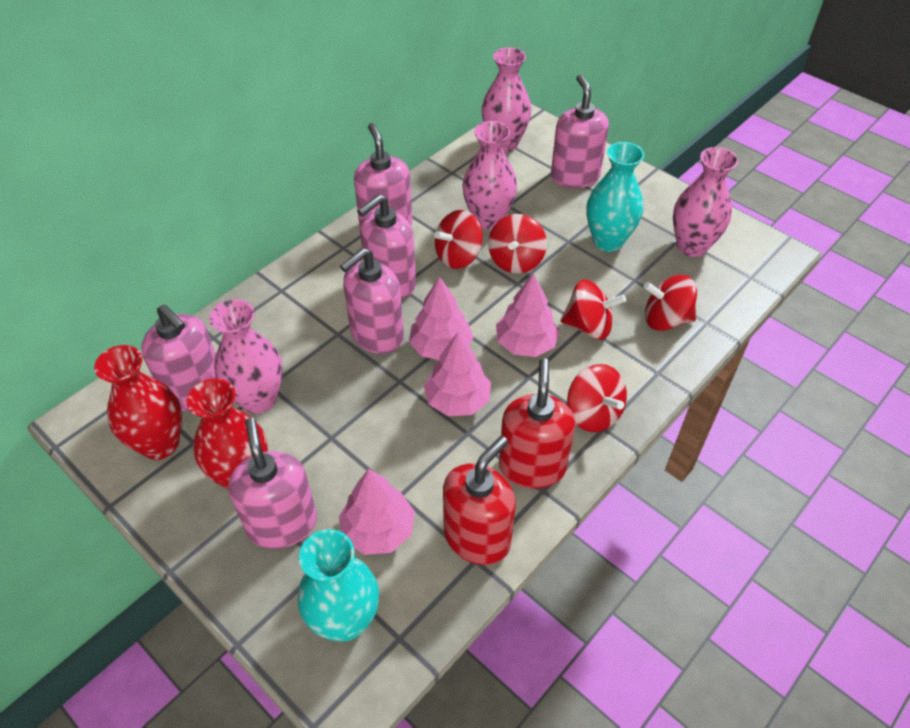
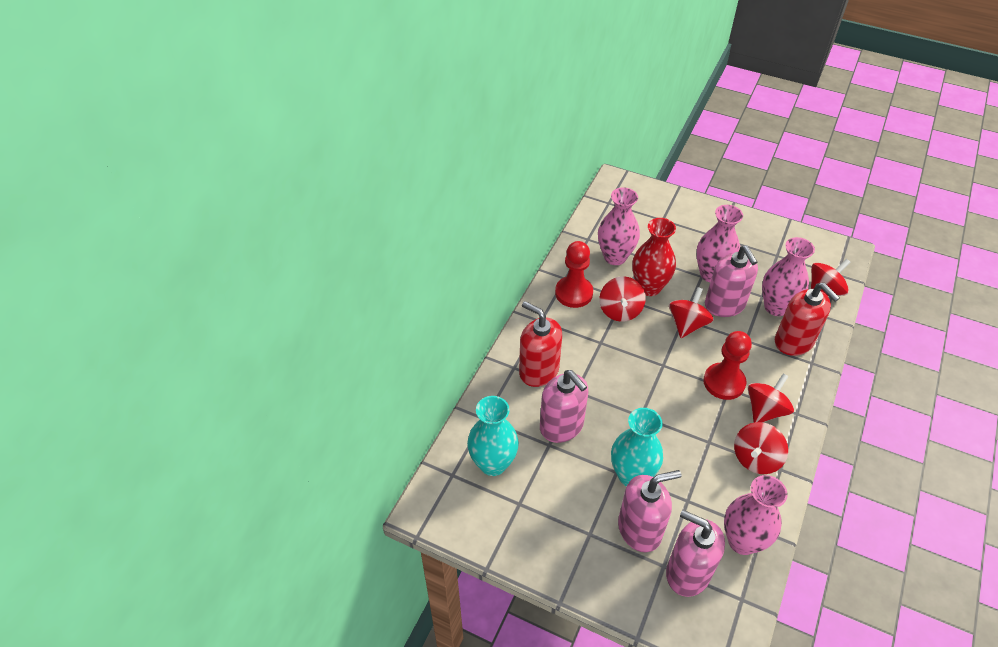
pink soap dispenser: 6 -> 4
pink tree: 4 -> 0
red pawn: 0 -> 2
red vase: 2 -> 1

